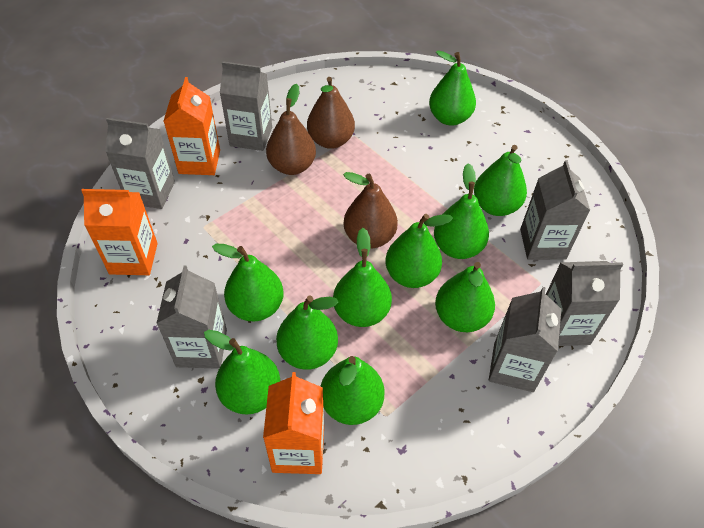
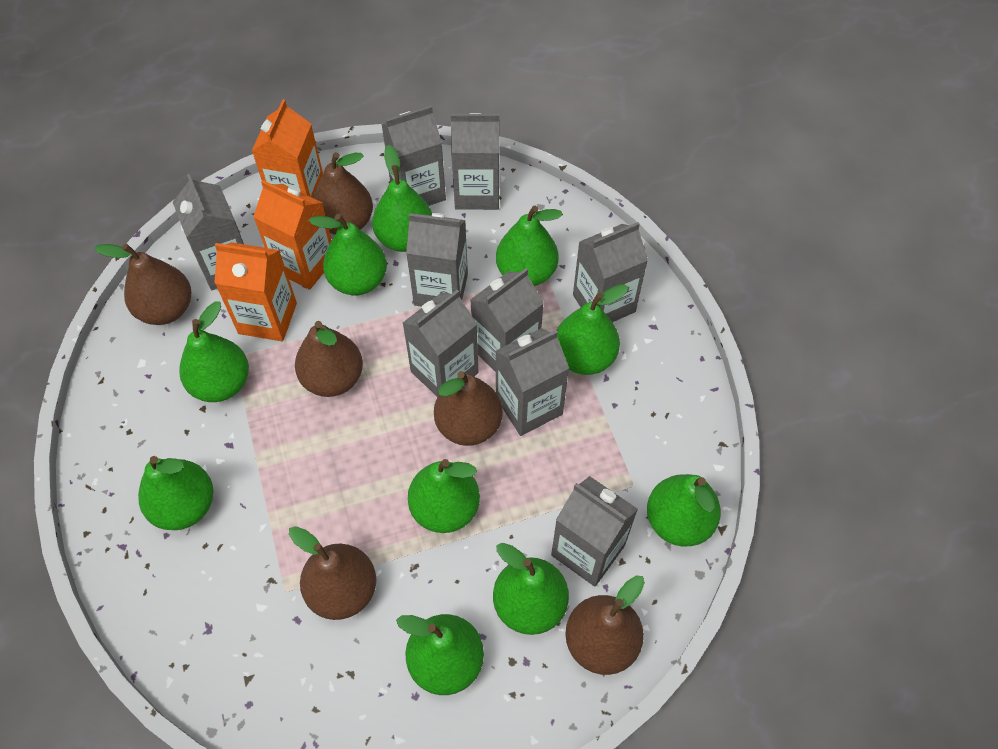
brown pear: 3 -> 6
grey carton: 6 -> 9

